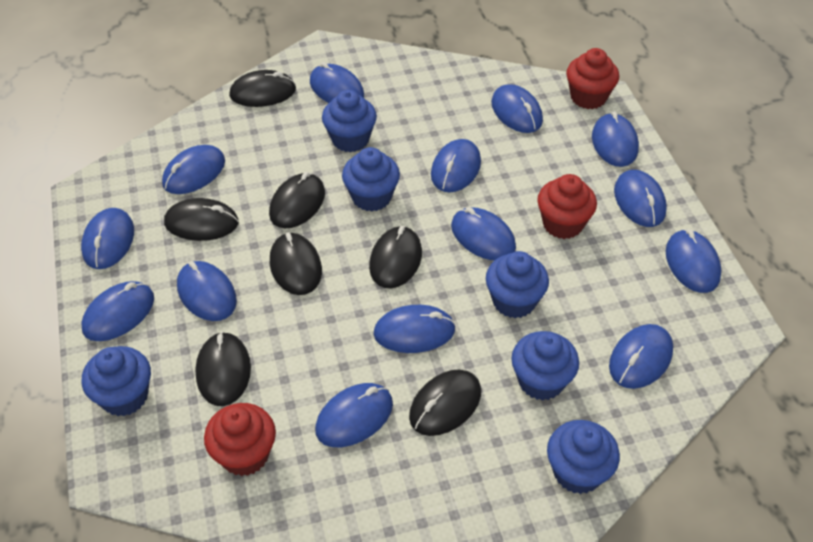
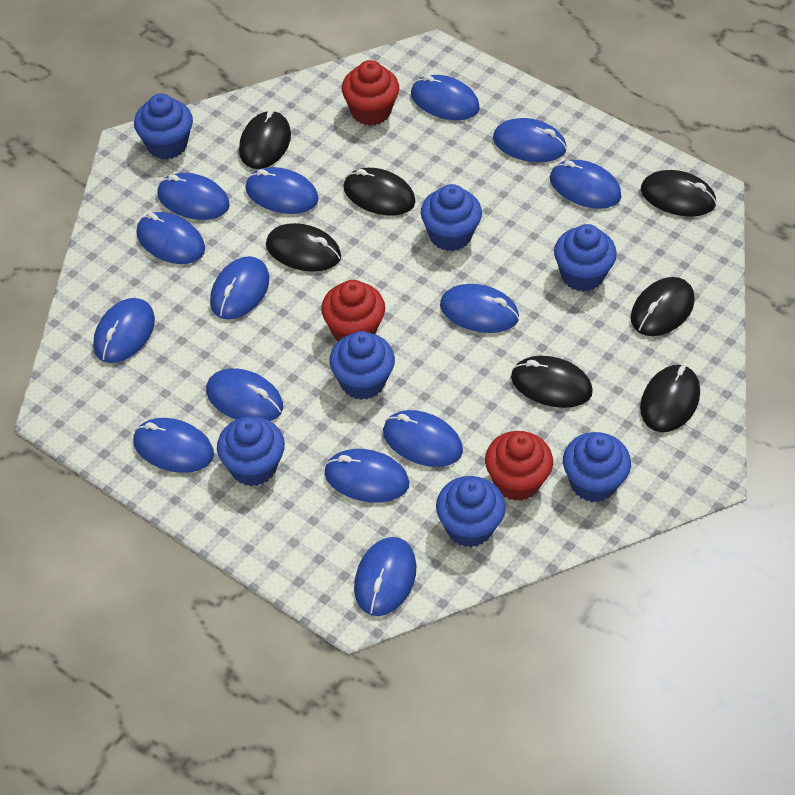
blue cupcake: 6 -> 7

